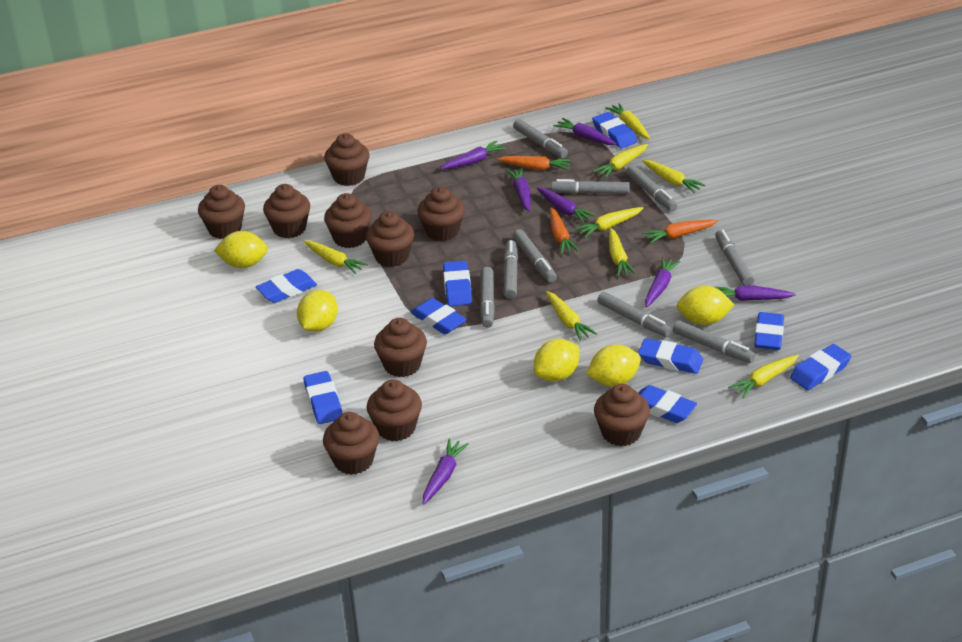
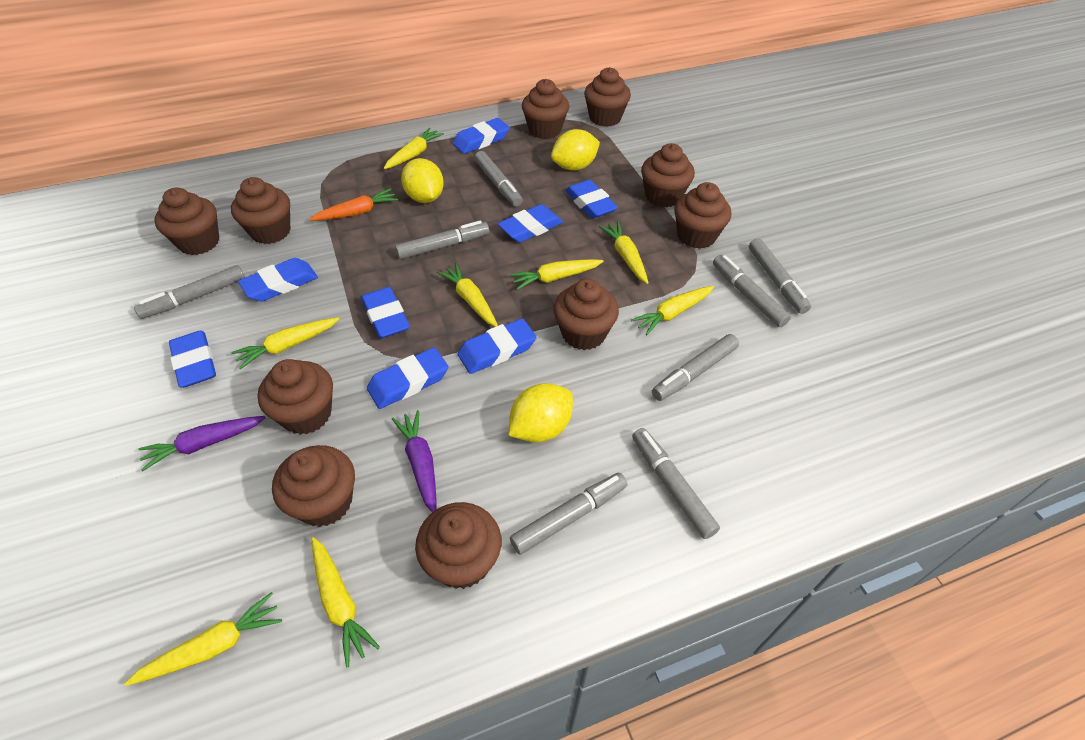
blue eraser: 9 -> 8
grey marker: 9 -> 8
orange carrot: 3 -> 1
purple carrot: 7 -> 2
yellow lemon: 5 -> 3

